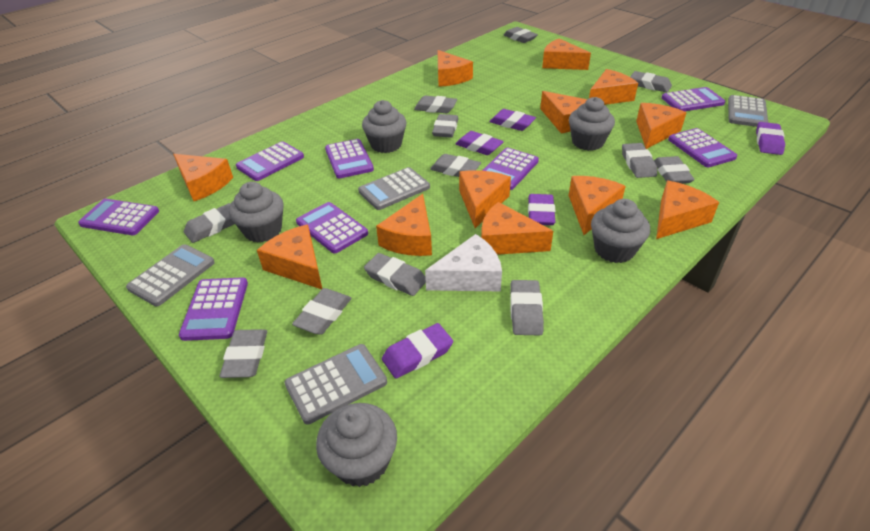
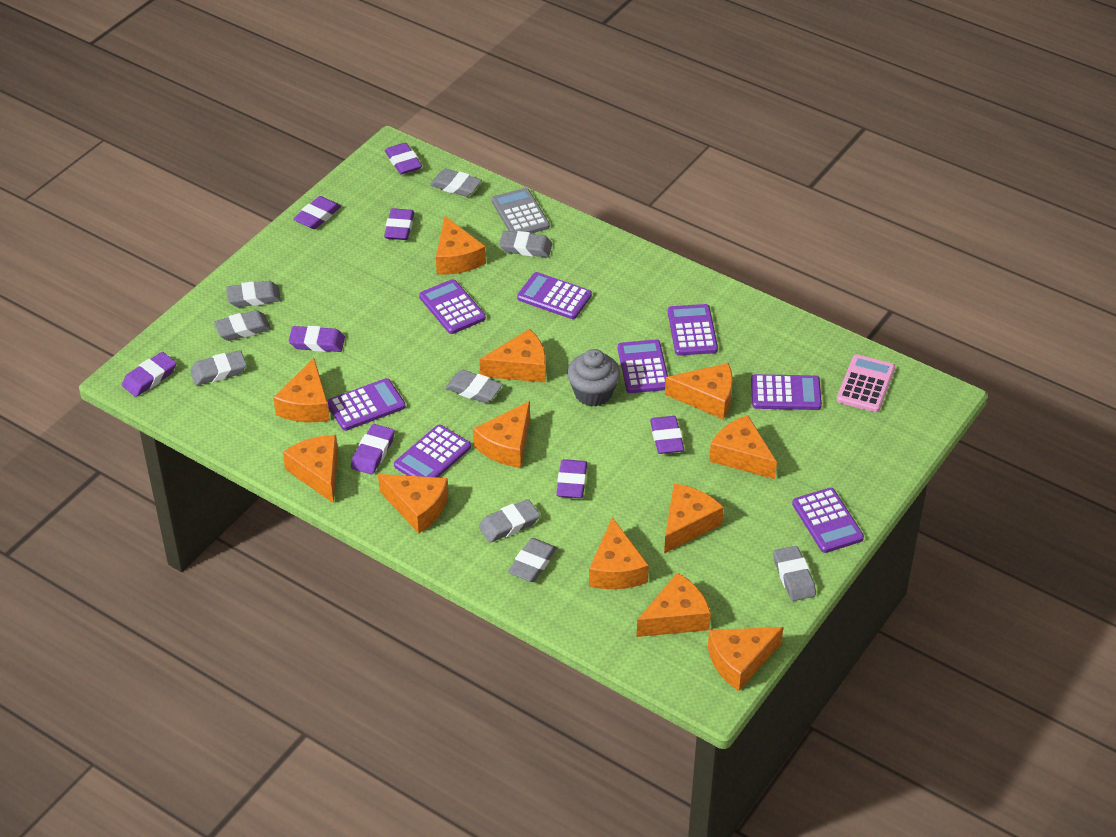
grey calculator: 4 -> 1
grey cupcake: 5 -> 1
grey eraser: 12 -> 9
pink calculator: 0 -> 1
purple eraser: 5 -> 8
white cheese: 1 -> 0

